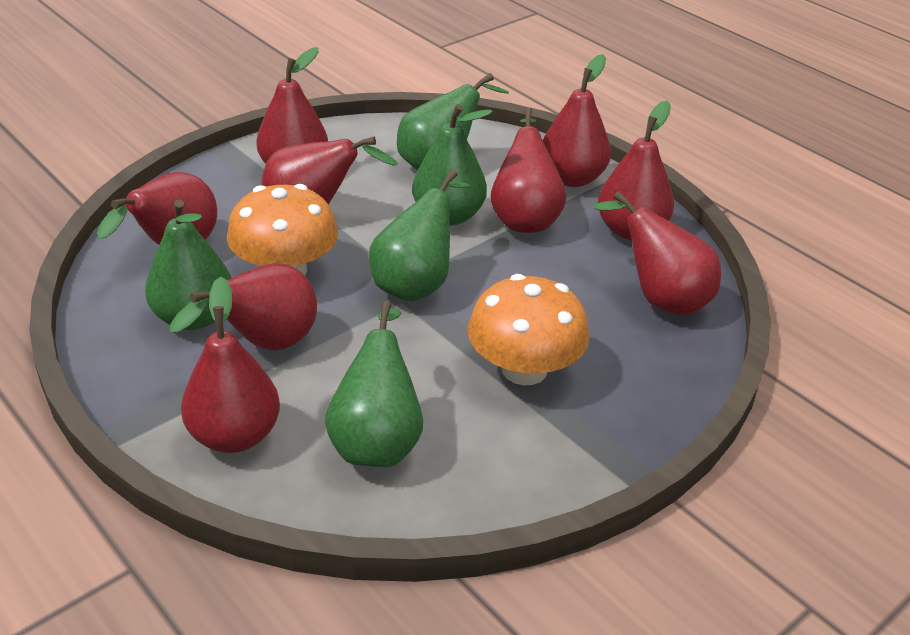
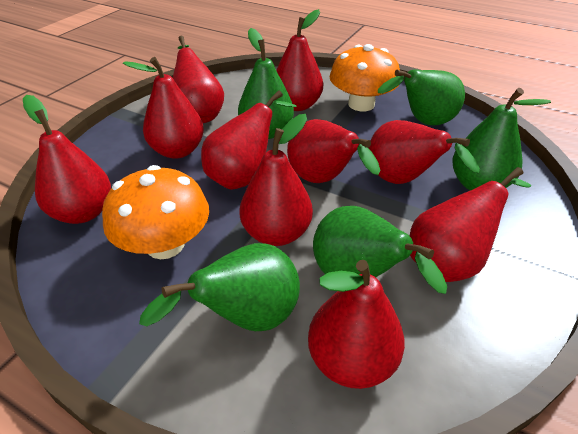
red pear: 9 -> 10

